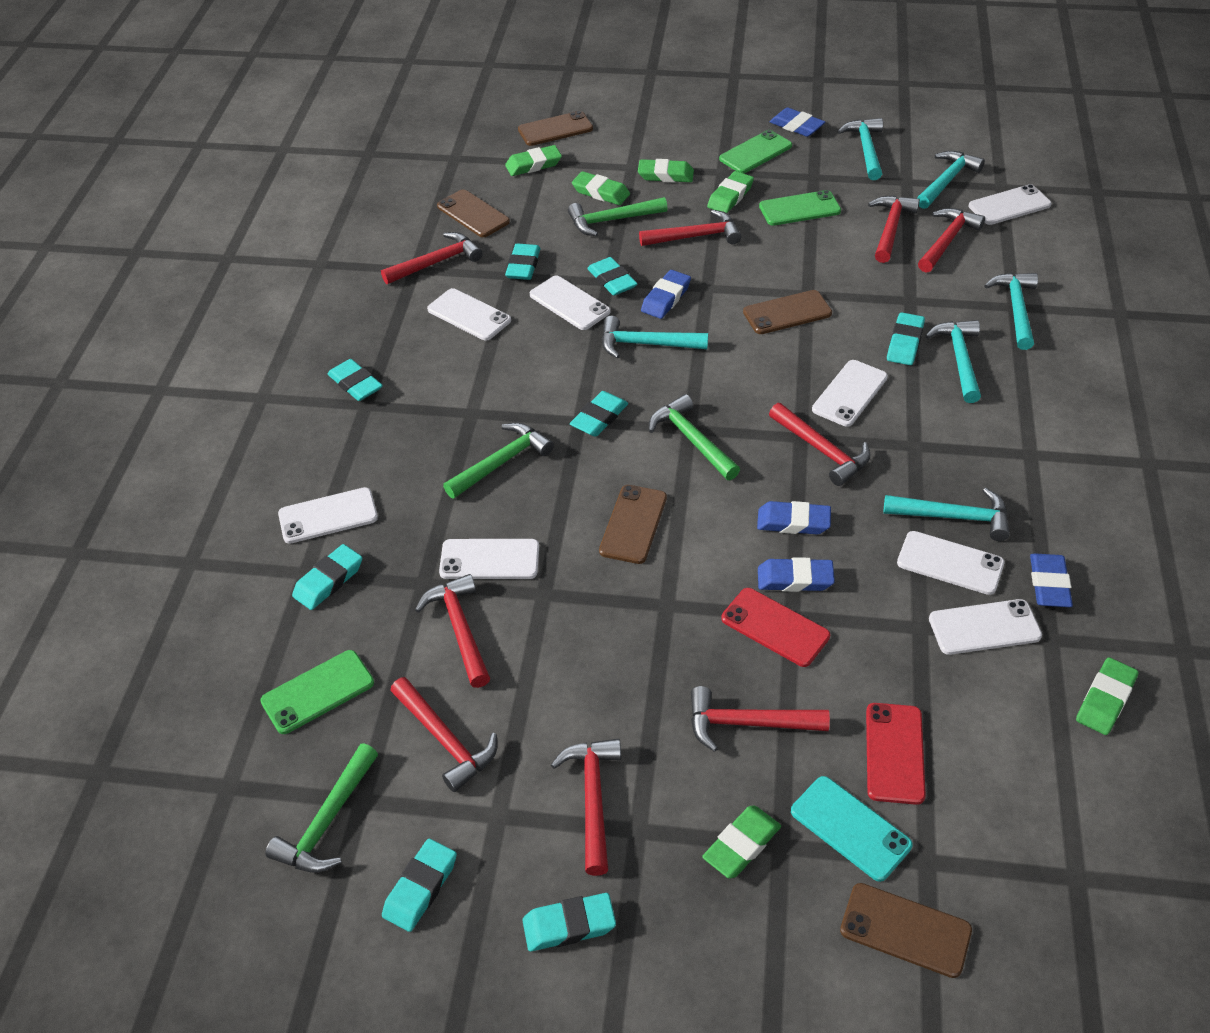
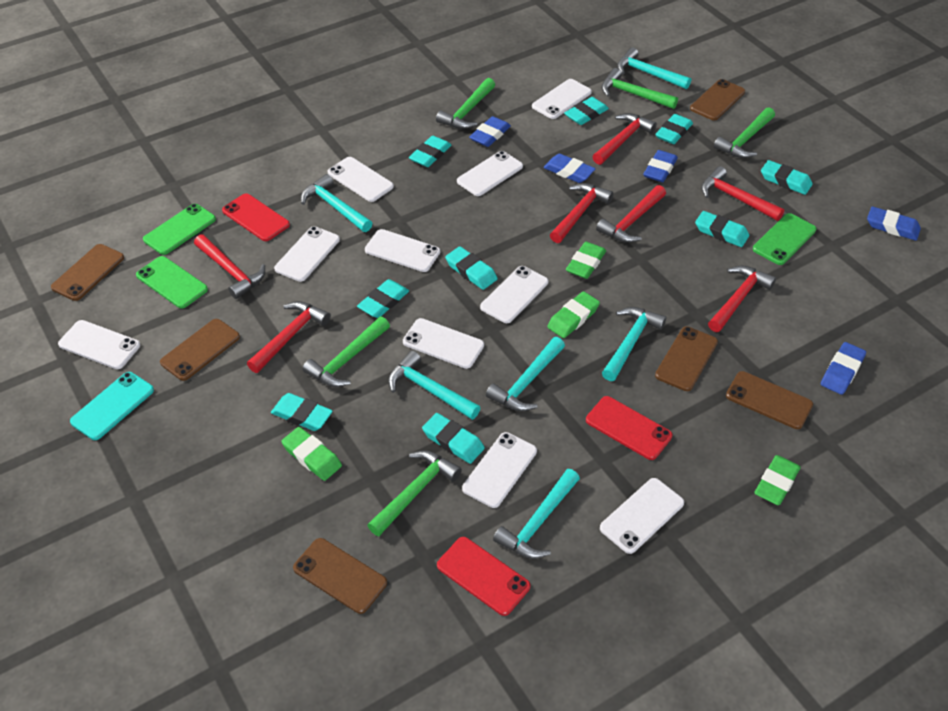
brown phone: 5 -> 6
green eraser: 6 -> 4
green hammer: 4 -> 5
red hammer: 9 -> 7
red phone: 2 -> 3
turquoise eraser: 8 -> 9
white phone: 8 -> 10

